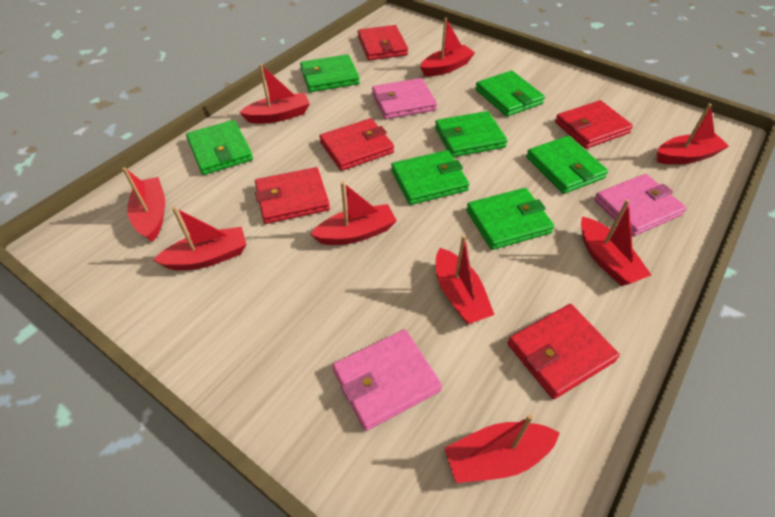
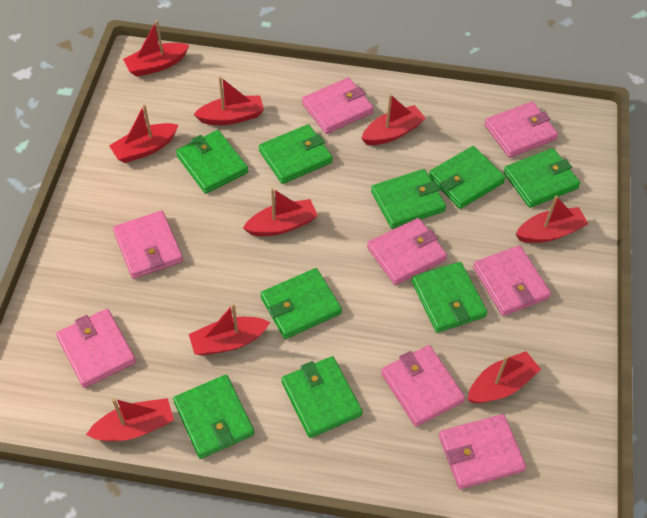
green wallet: 7 -> 9
pink wallet: 3 -> 8
red wallet: 5 -> 0

